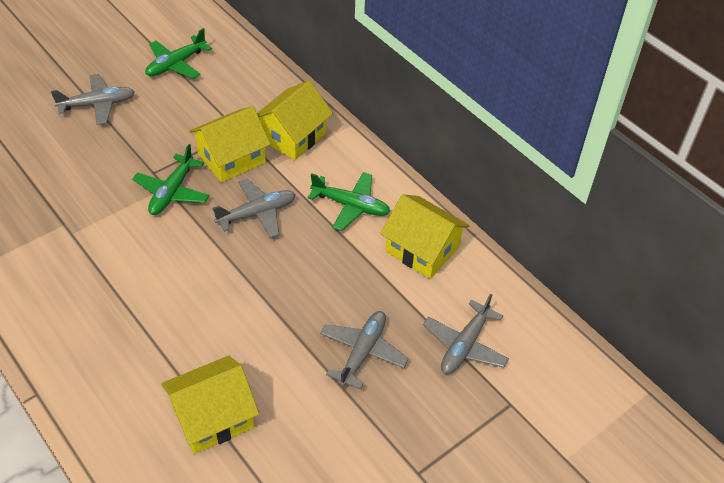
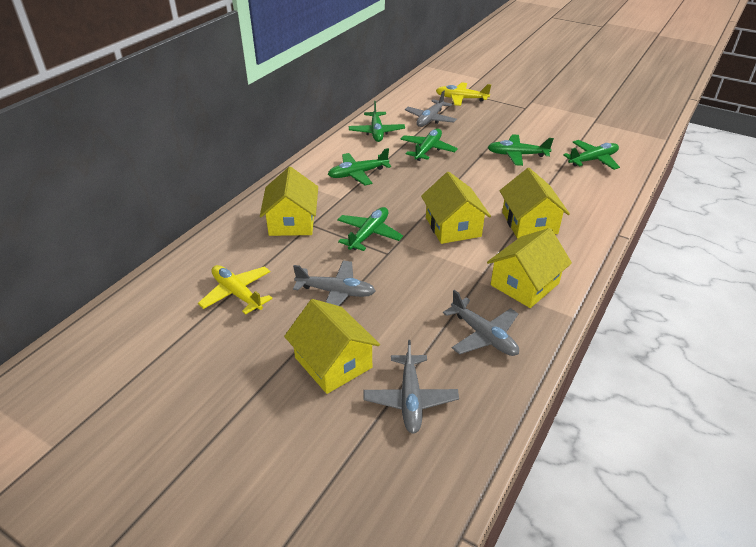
green plane: 3 -> 6
yellow house: 4 -> 5
yellow plane: 0 -> 2

